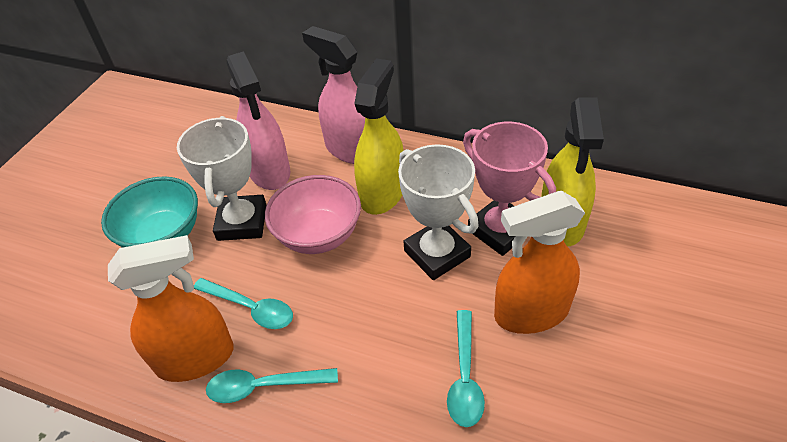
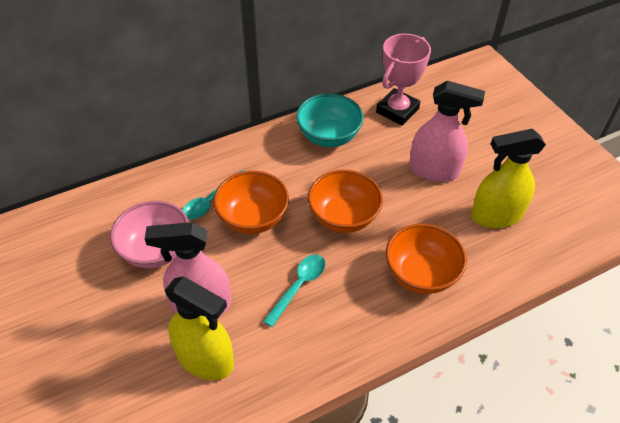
orange bowl: 0 -> 3
orange spray bottle: 2 -> 0
turquoise spoon: 3 -> 2
white trophy: 2 -> 0

